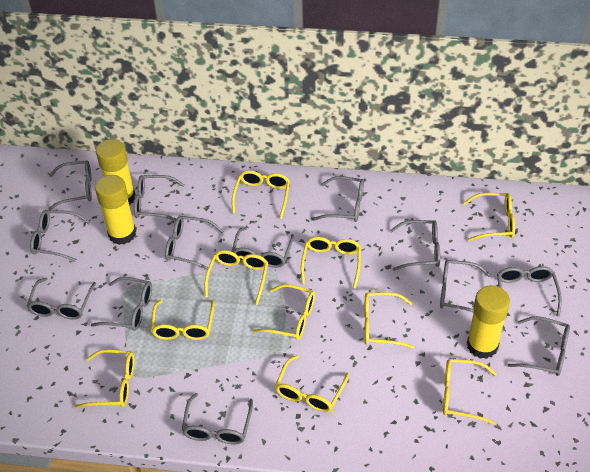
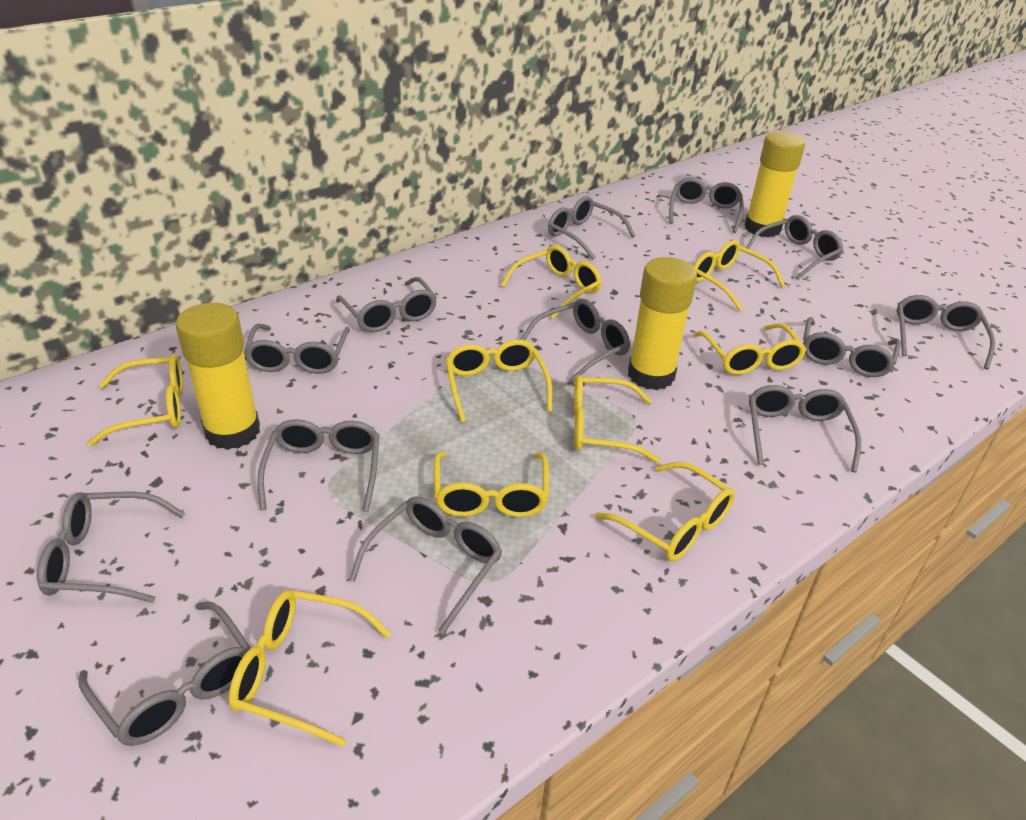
yellow glasses: 10 -> 9

